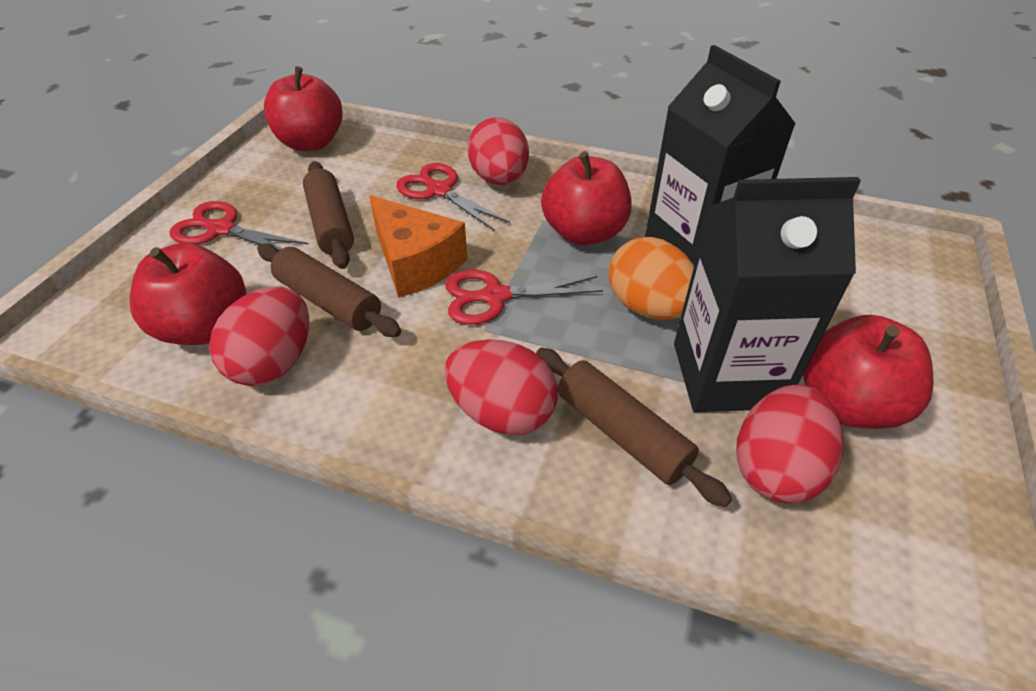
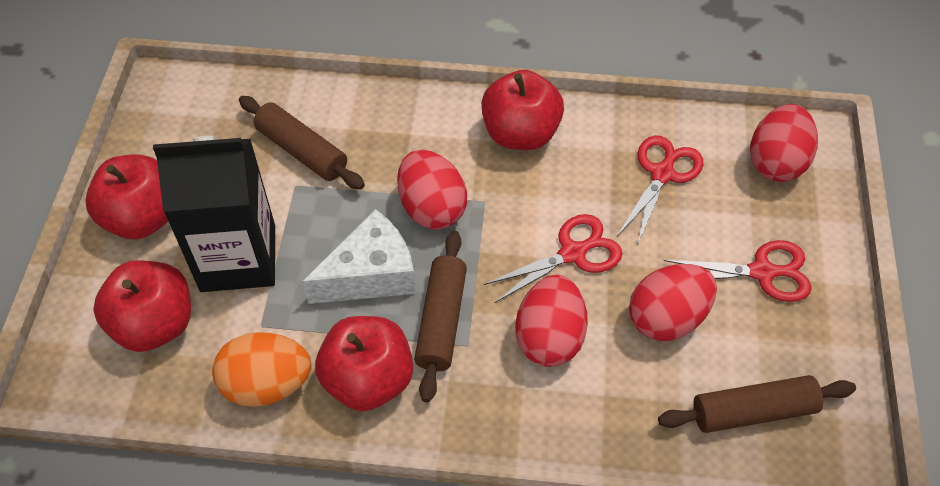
black carton: 2 -> 1
orange cheese: 1 -> 0
white cheese: 0 -> 1

